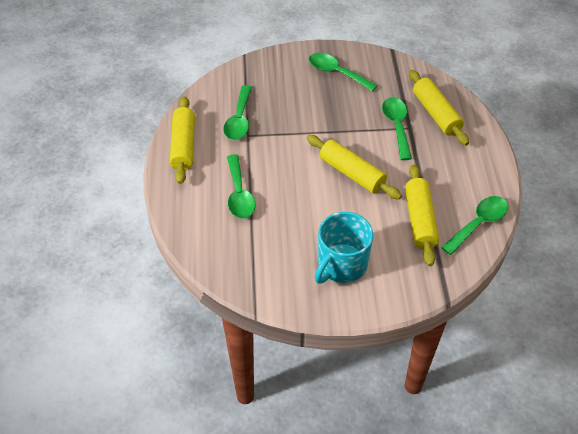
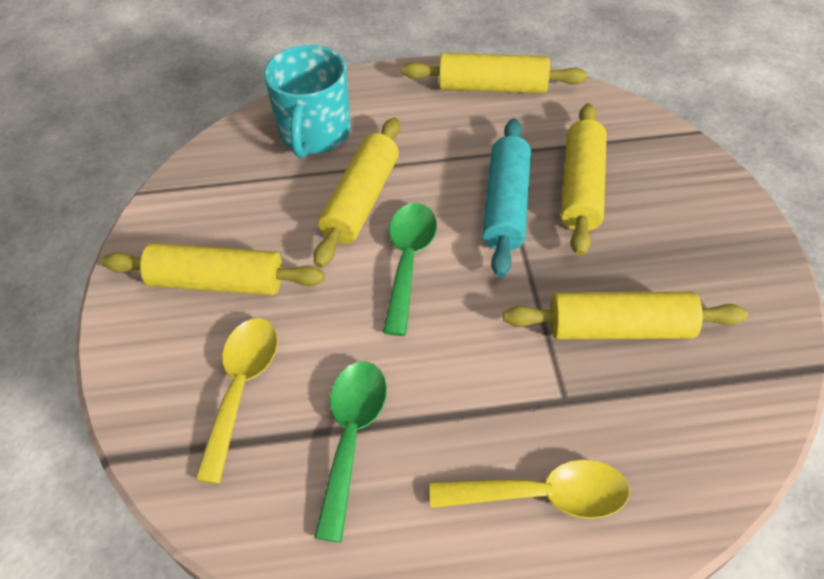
green spoon: 5 -> 2
turquoise rolling pin: 0 -> 1
yellow rolling pin: 4 -> 5
yellow spoon: 0 -> 2

